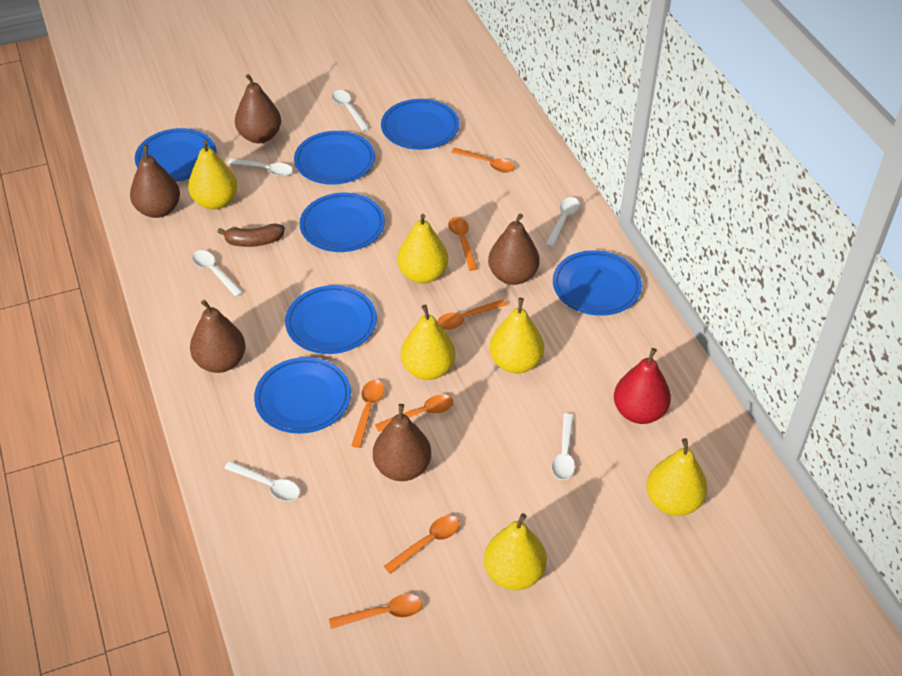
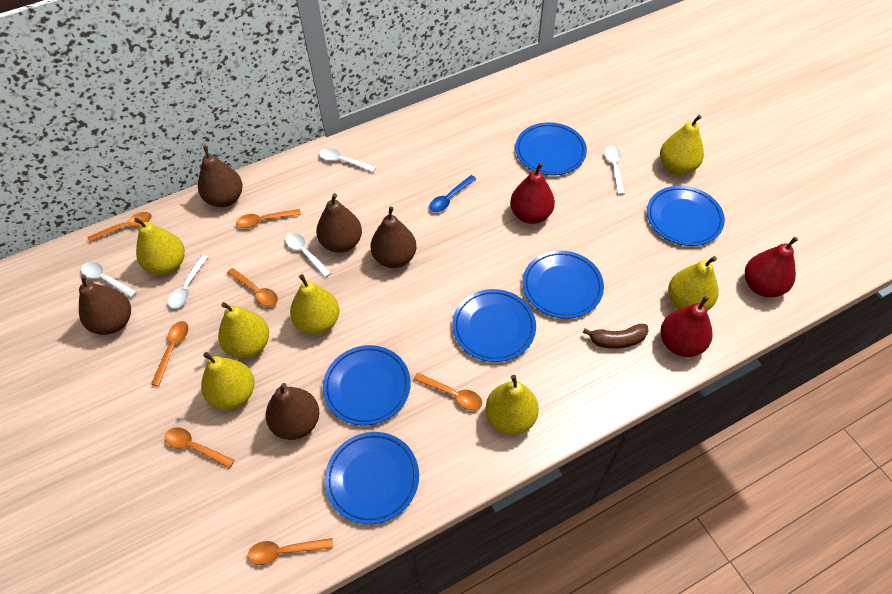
blue plate: 7 -> 6
blue spoon: 0 -> 1
red pear: 1 -> 3
white spoon: 6 -> 5
yellow pear: 6 -> 7

